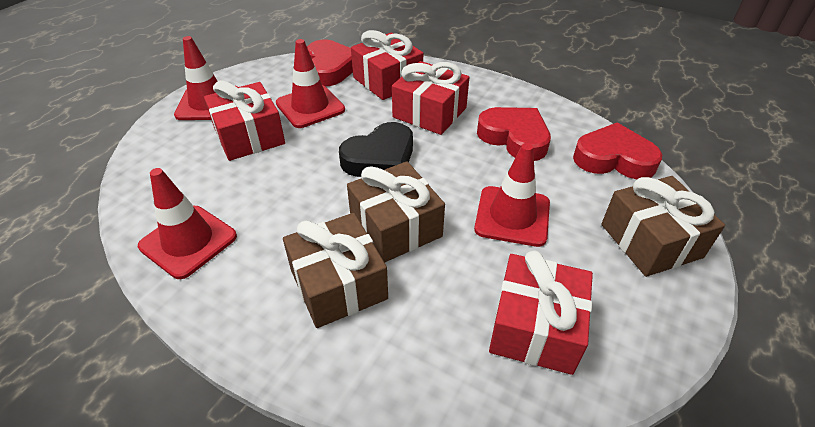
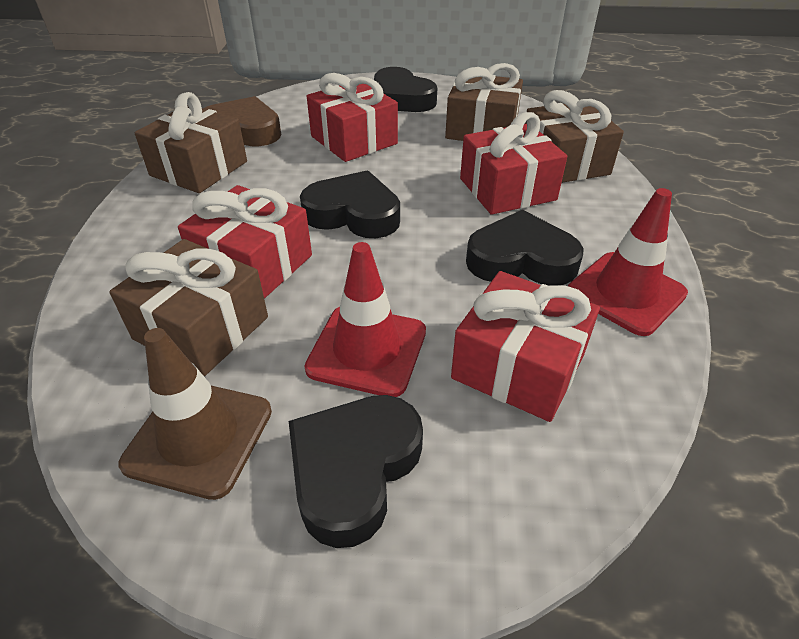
black heart: 1 -> 4
brown gift: 3 -> 4
brown heart: 0 -> 1
brown traffic cone: 0 -> 1
red heart: 3 -> 0
red traffic cone: 4 -> 2

